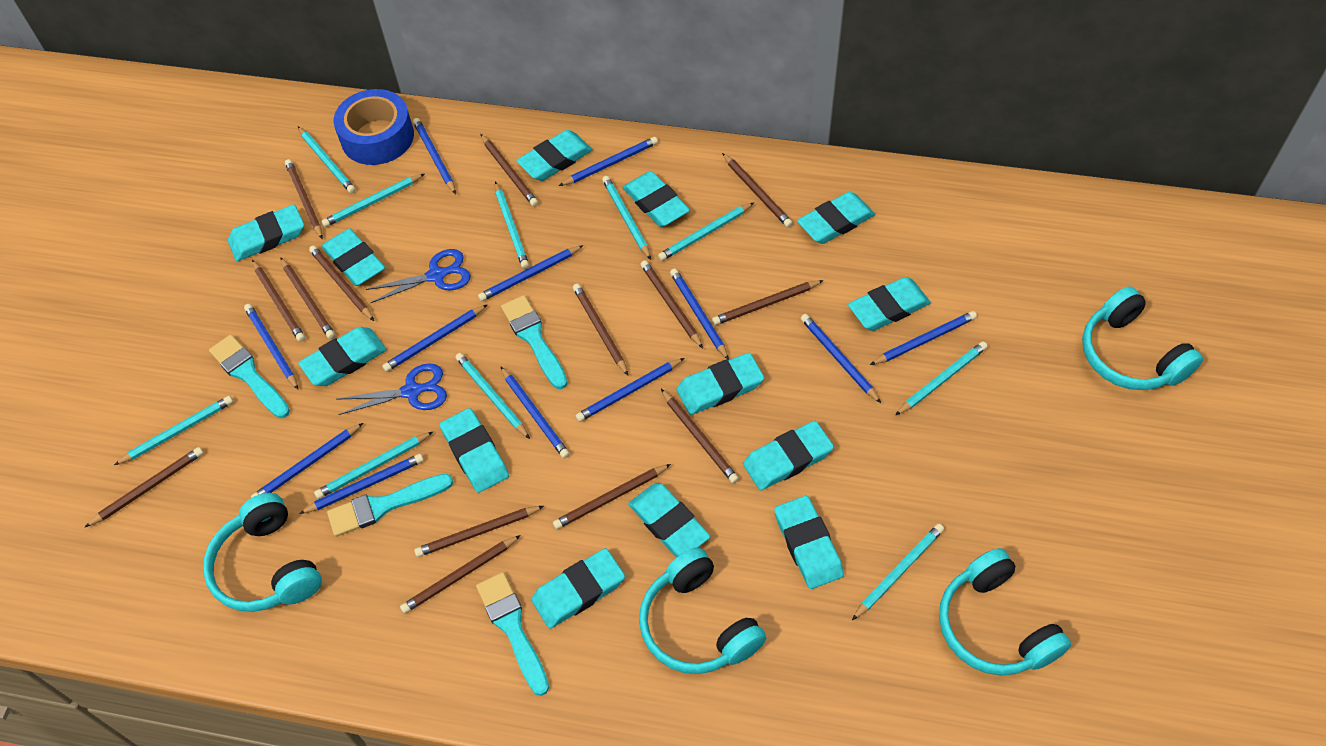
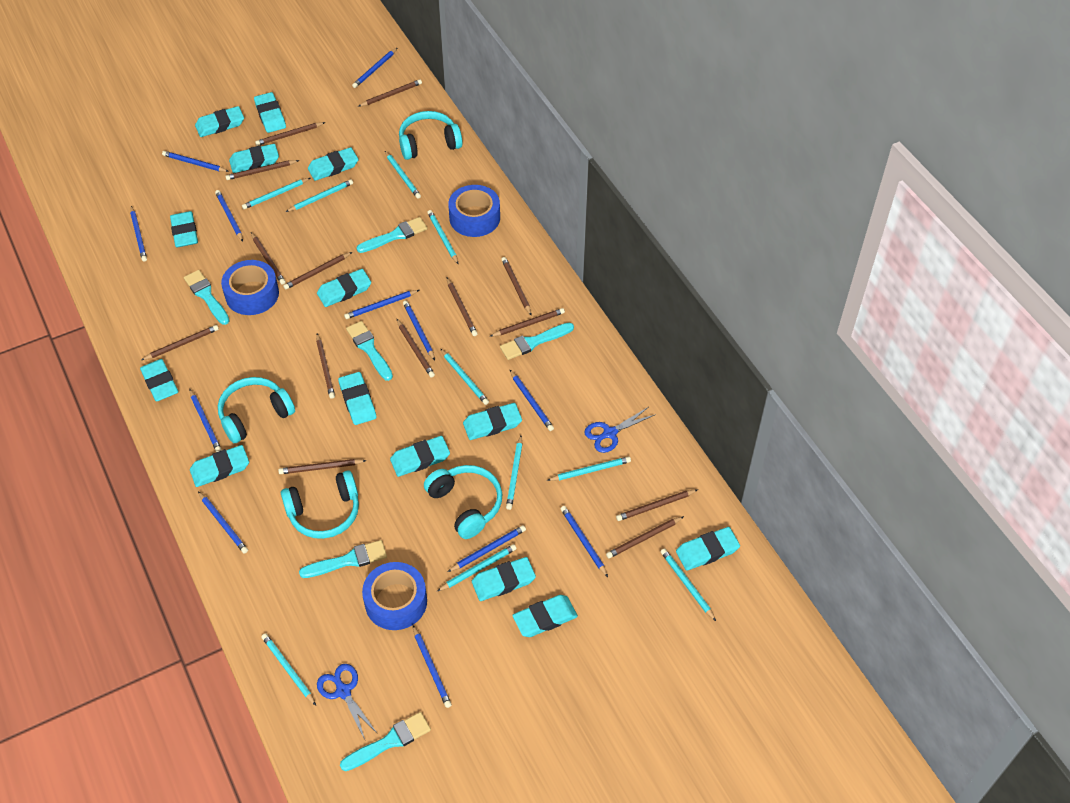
blue tape: 1 -> 3
turquoise brush: 4 -> 6
turquoise eraser: 13 -> 14

